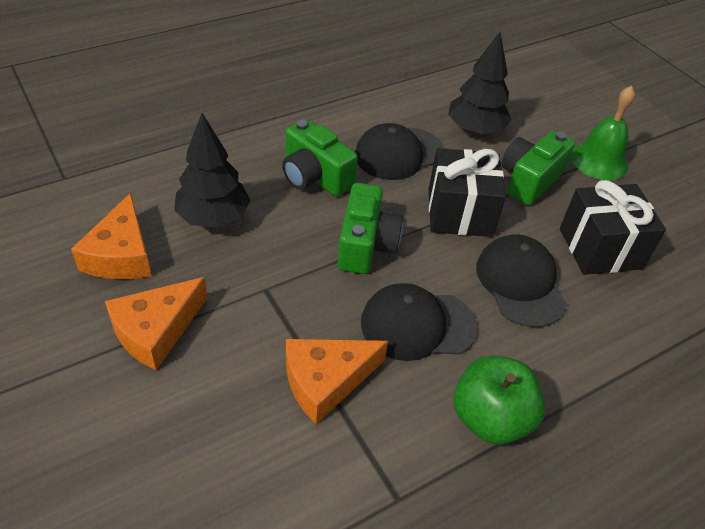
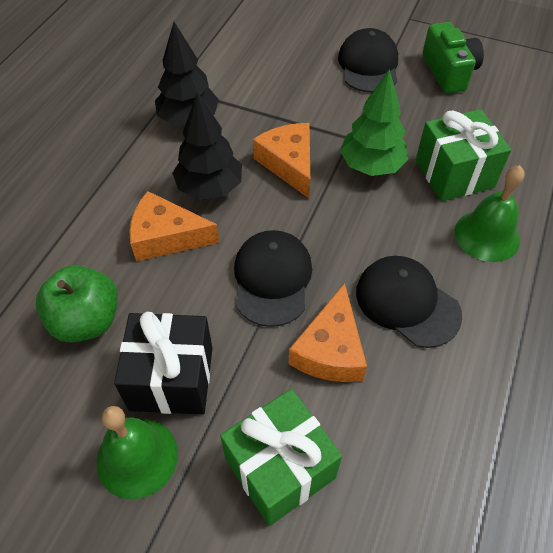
black gift: 2 -> 1
green bell: 1 -> 2
green camera: 3 -> 1
green gift: 0 -> 2
green tree: 0 -> 1

